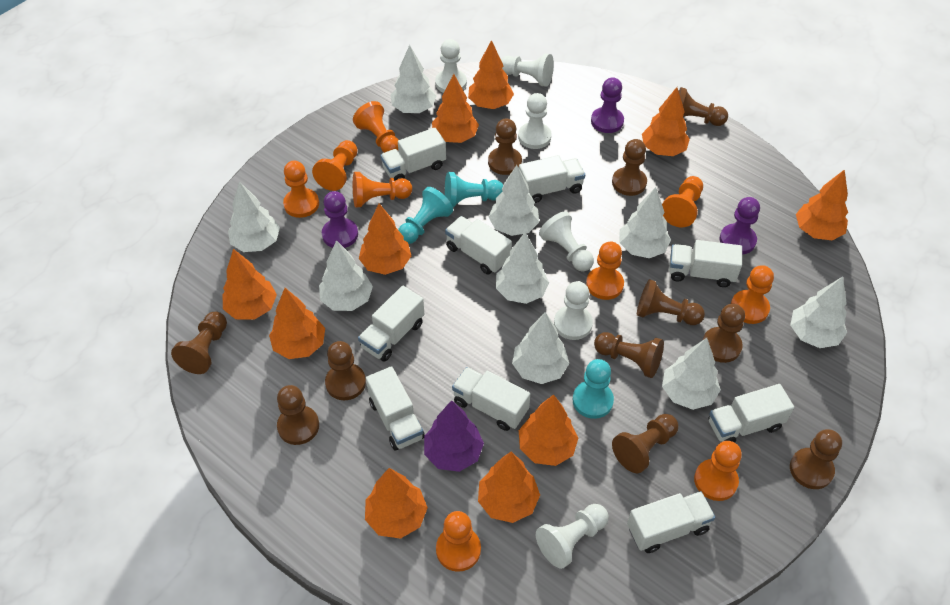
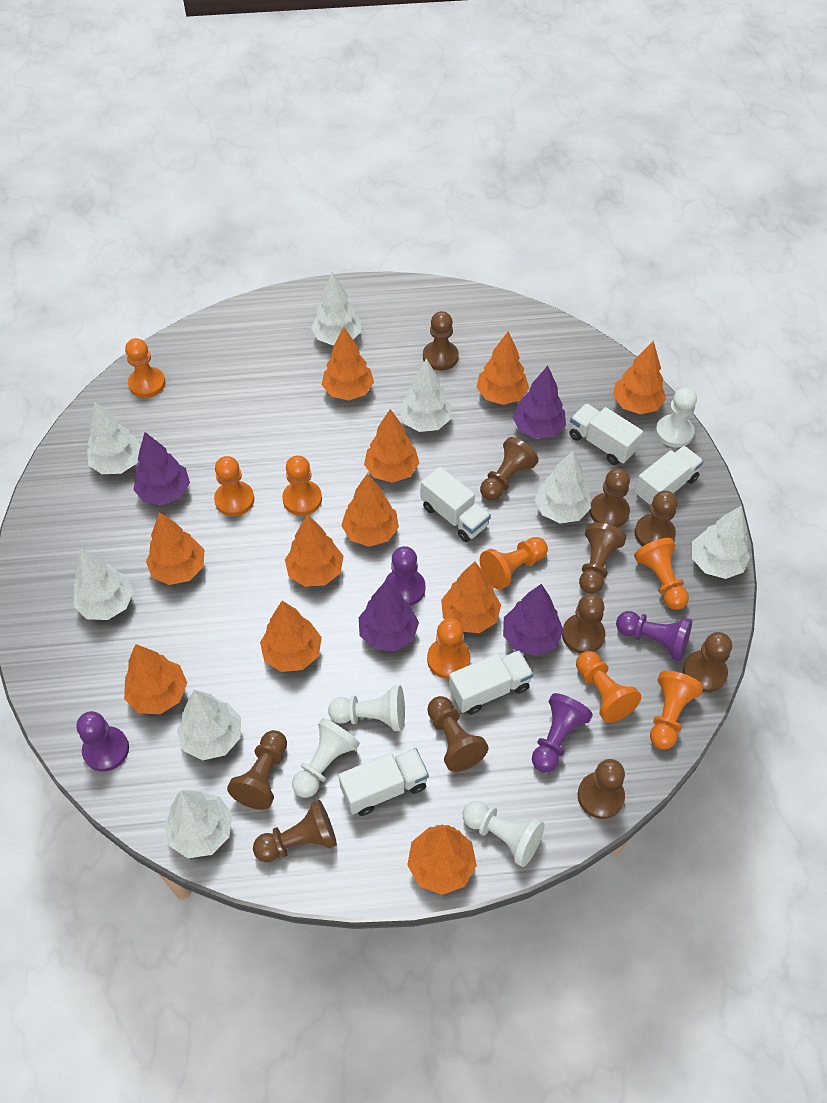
orange pawn: 9 -> 8
orange tree: 10 -> 11
purple pawn: 3 -> 4
purple tree: 1 -> 4
turquoise pawn: 3 -> 0
white pawn: 6 -> 4
white tree: 9 -> 8
white truck: 9 -> 5

